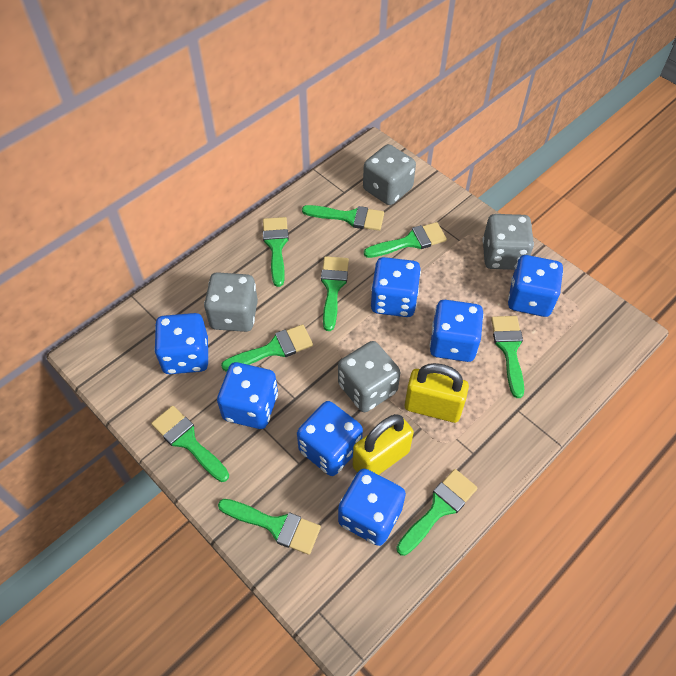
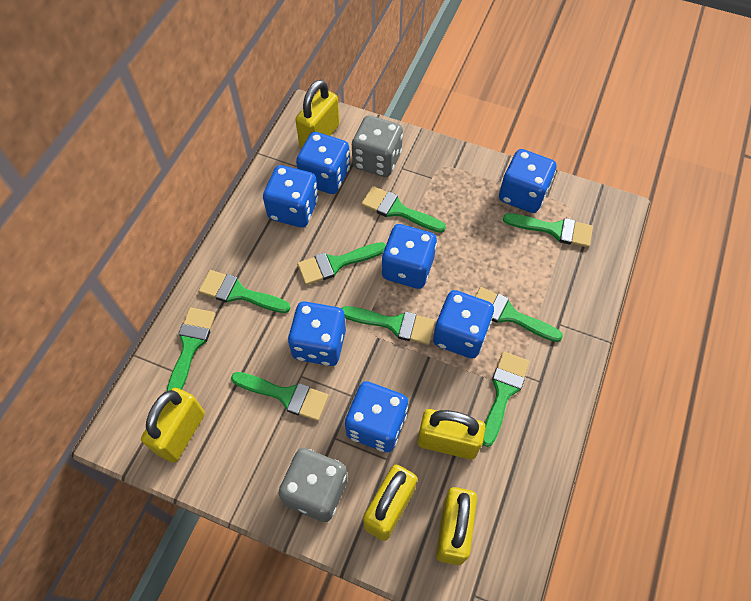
grey dice: 4 -> 2
yellow padlock: 2 -> 5

